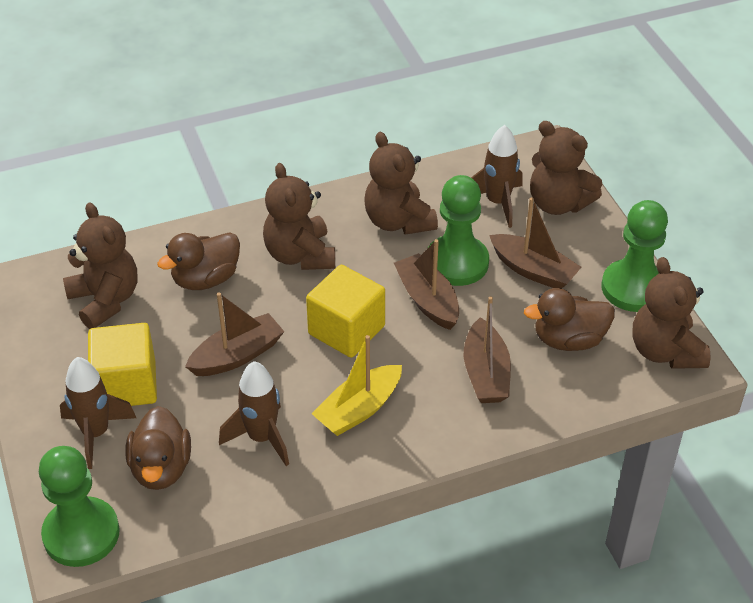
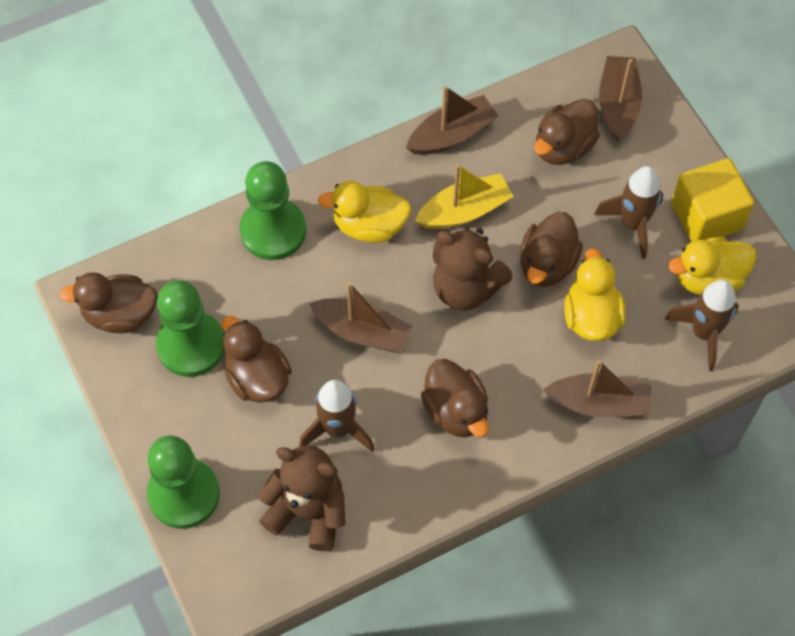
brown duck: 3 -> 5
brown teddy bear: 5 -> 2
yellow cube: 2 -> 1
yellow duck: 0 -> 3

